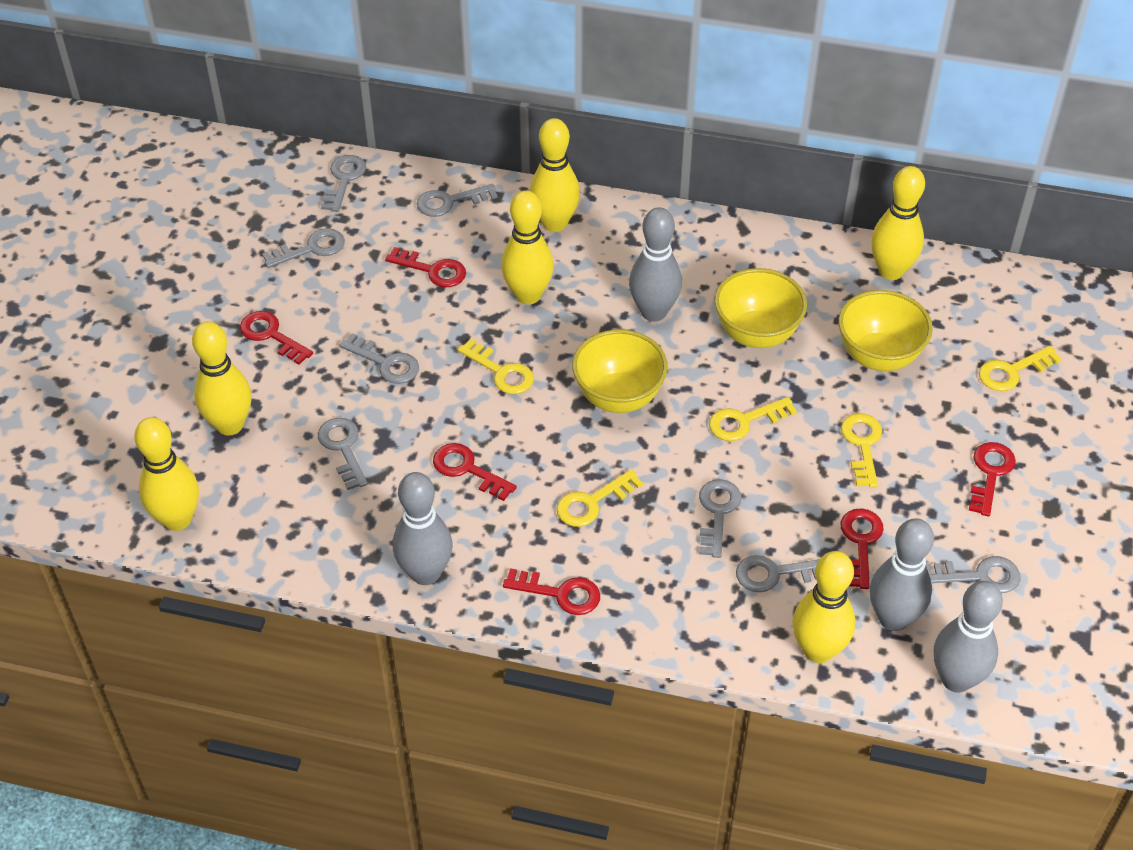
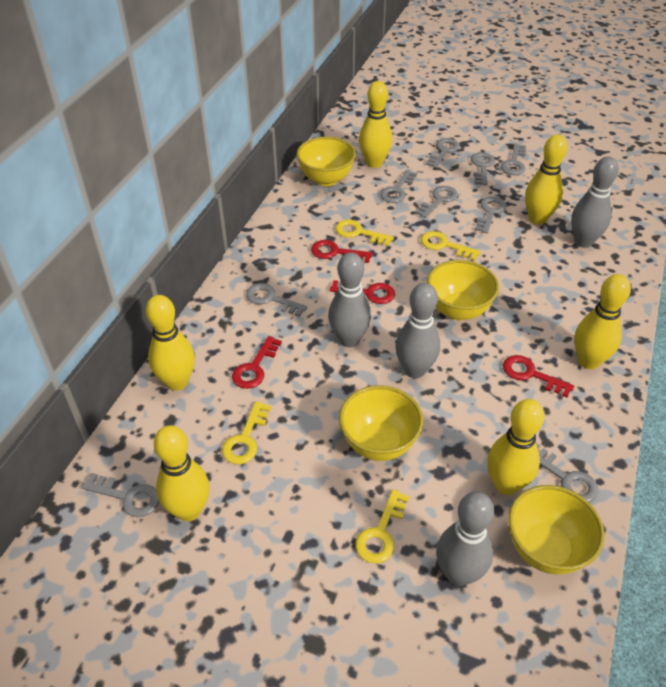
grey key: 8 -> 9
red key: 6 -> 4
yellow bowl: 3 -> 4
yellow key: 5 -> 4

